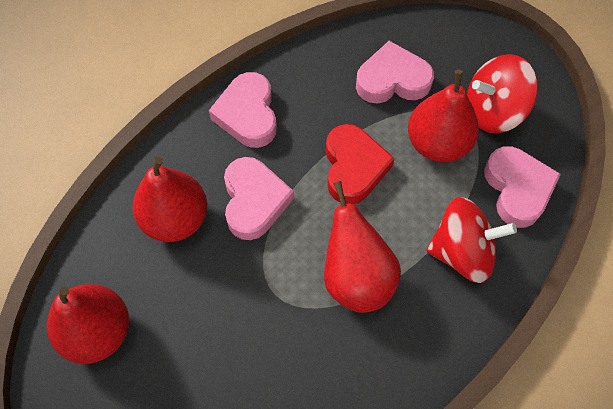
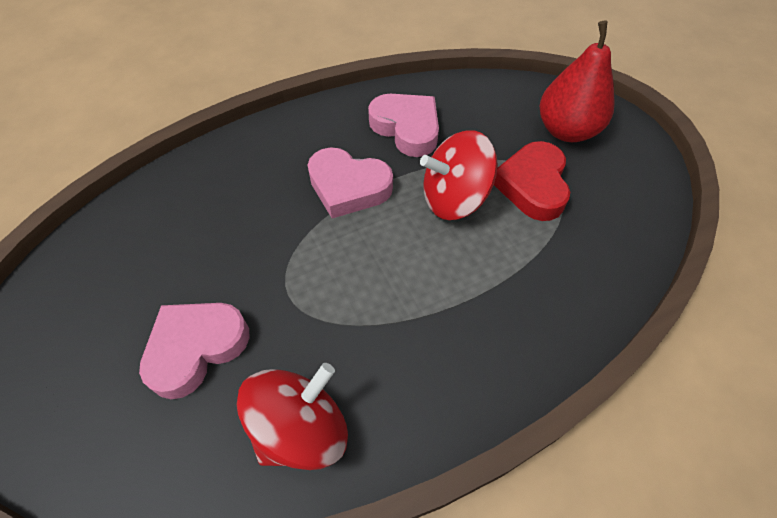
pink heart: 4 -> 3
red pear: 4 -> 1

